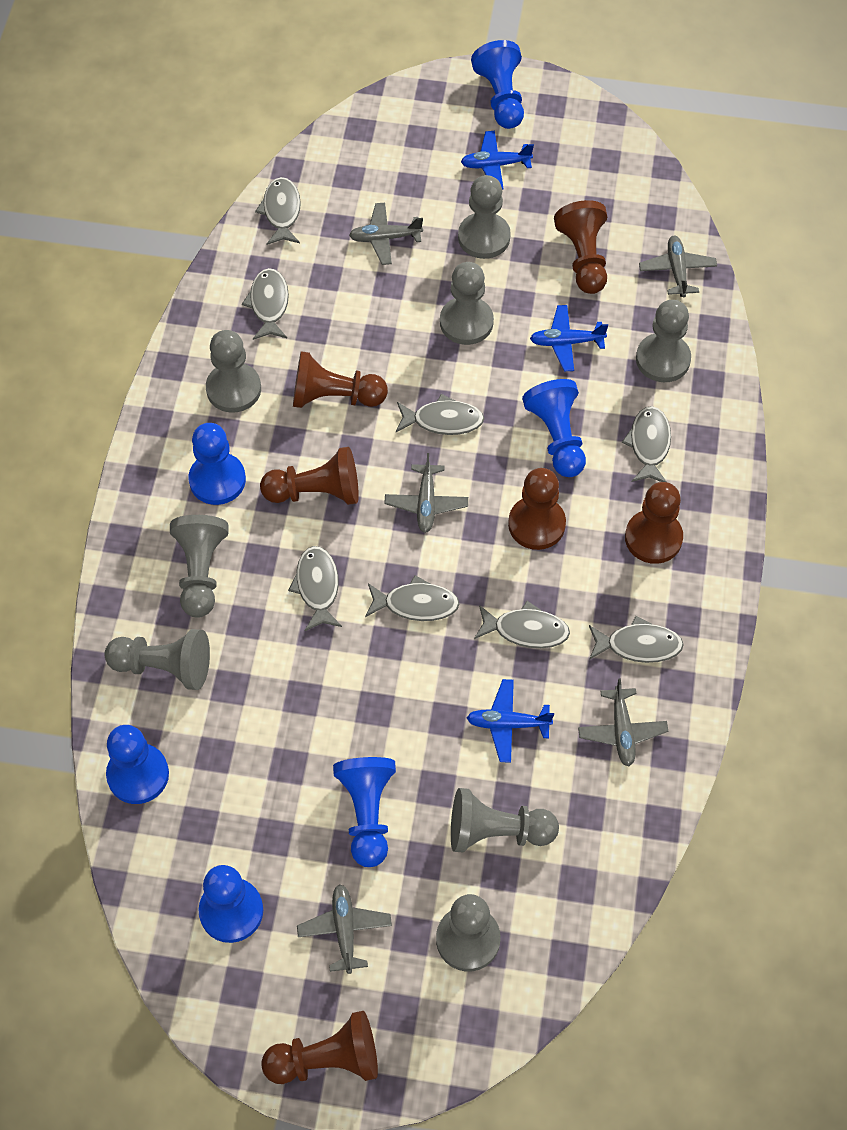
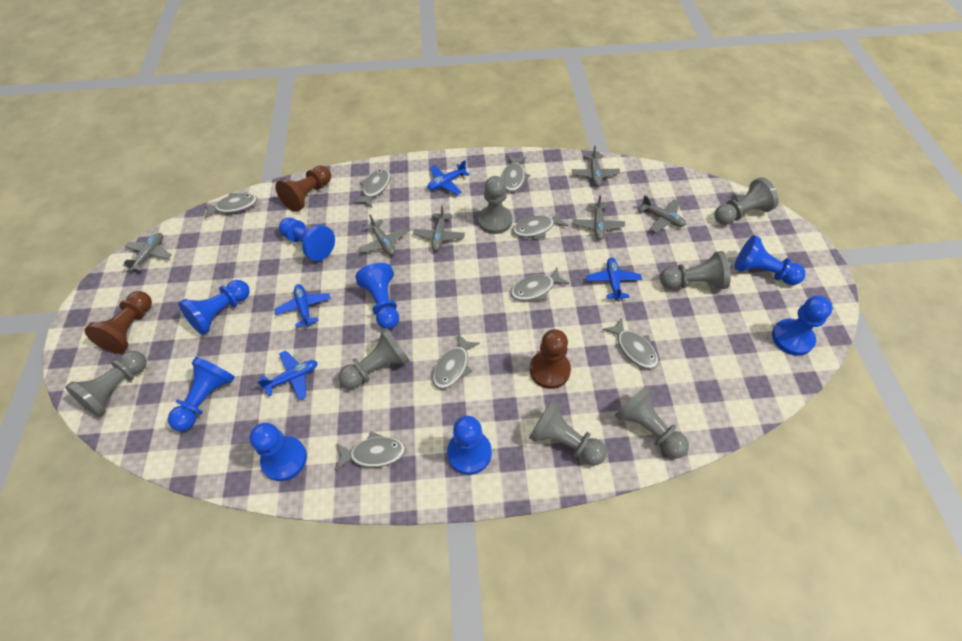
blue pawn: 6 -> 8
blue plane: 3 -> 4
brown pawn: 6 -> 3
grey pawn: 8 -> 7
grey plane: 5 -> 6

